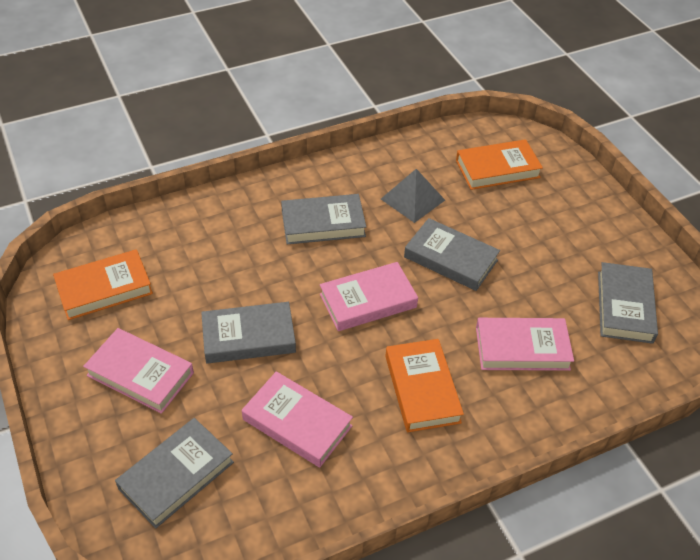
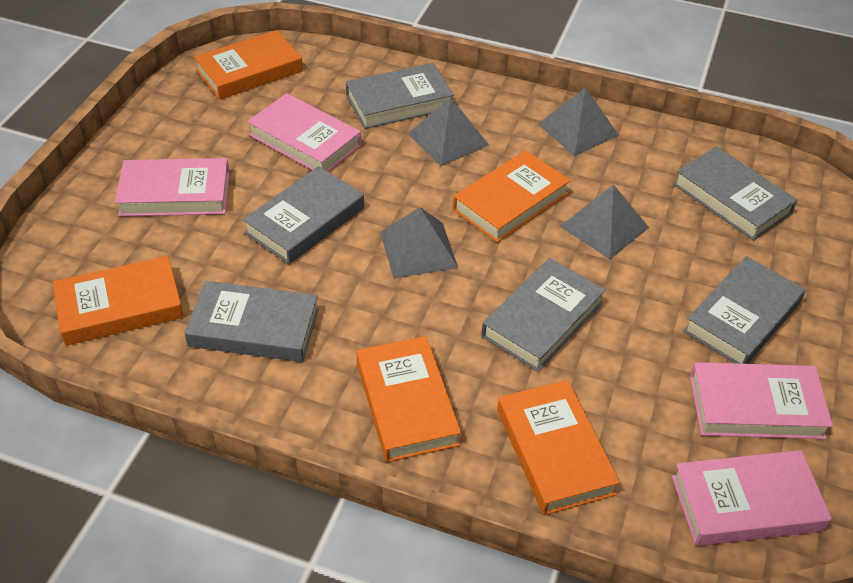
grey book: 5 -> 6
grey pyramid: 1 -> 4
orange book: 3 -> 5

